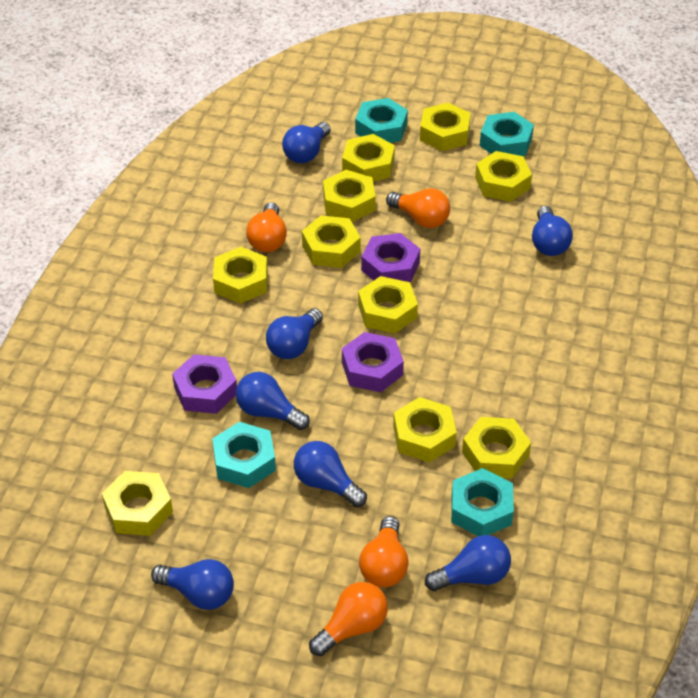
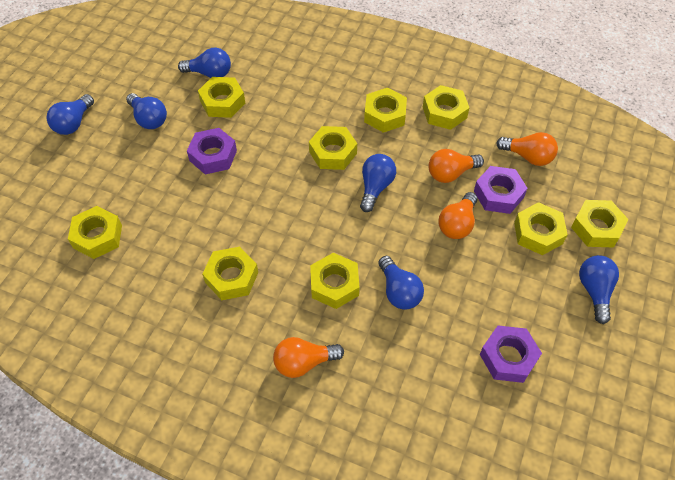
blue light bulb: 7 -> 6
turquoise nut: 4 -> 0
yellow nut: 10 -> 9

